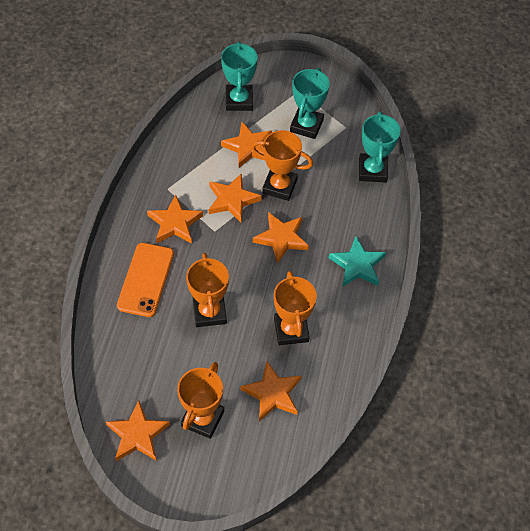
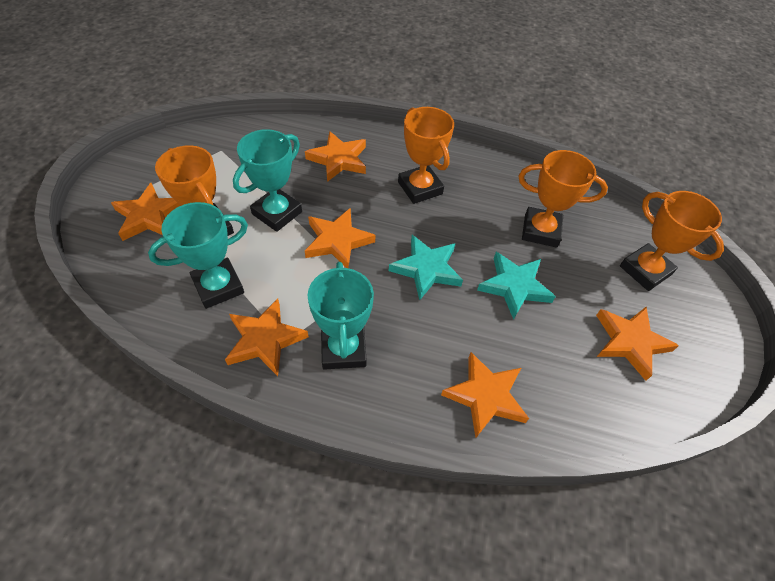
orange phone: 1 -> 0
turquoise star: 1 -> 2

